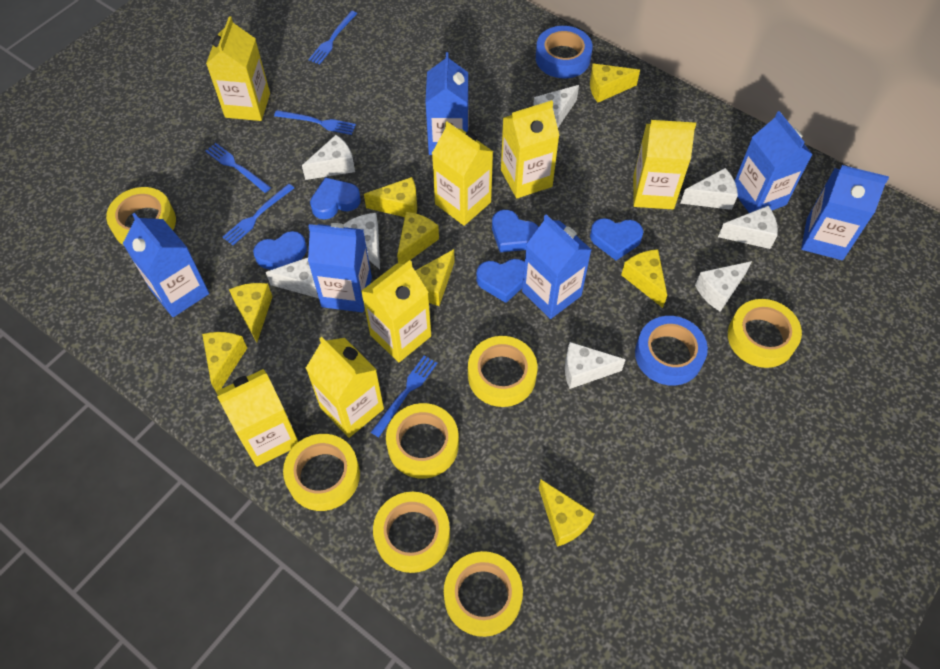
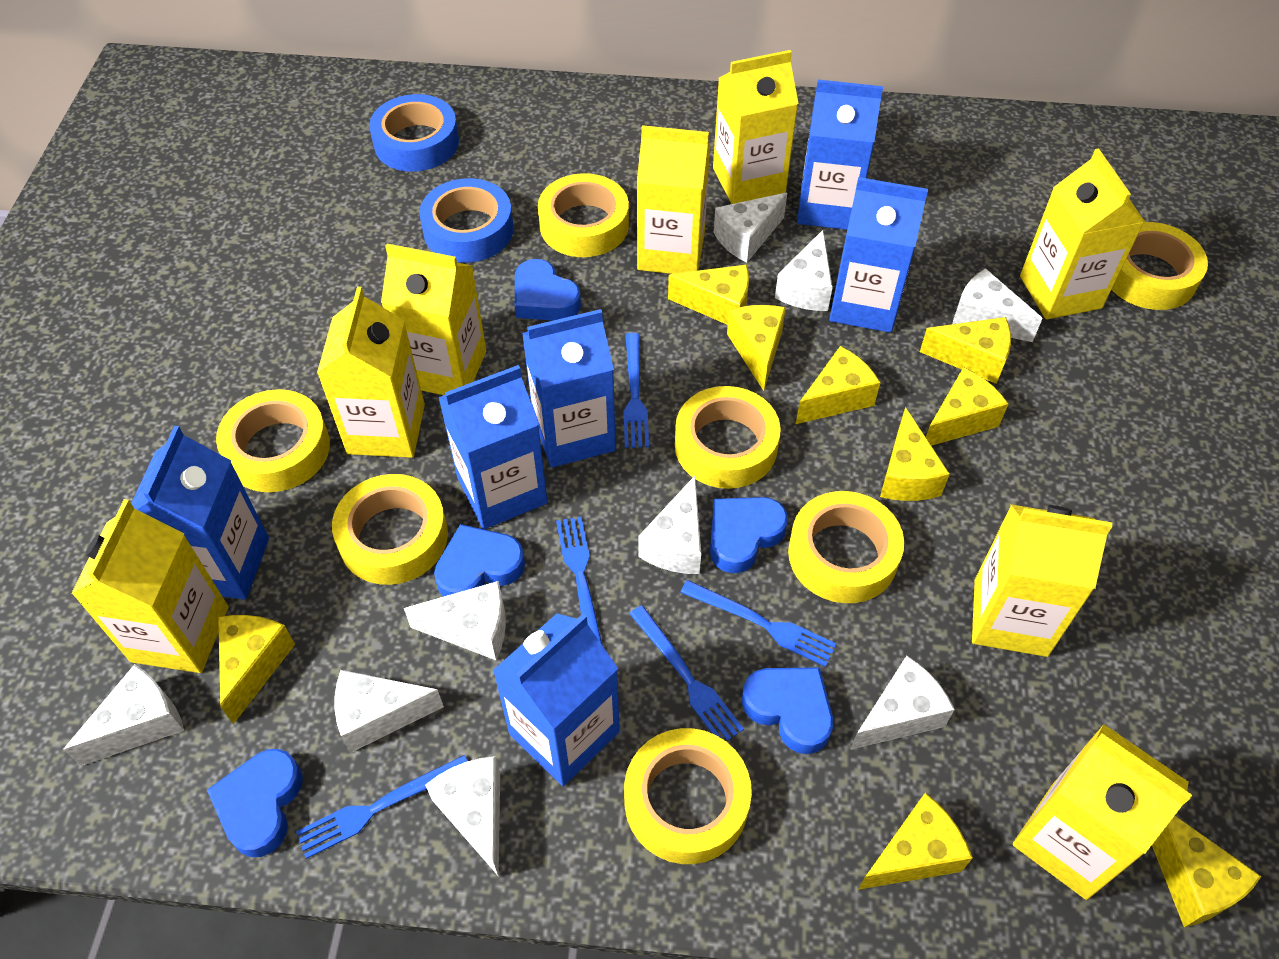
white cheese: 8 -> 9
yellow carton: 7 -> 8
yellow cheese: 8 -> 9

